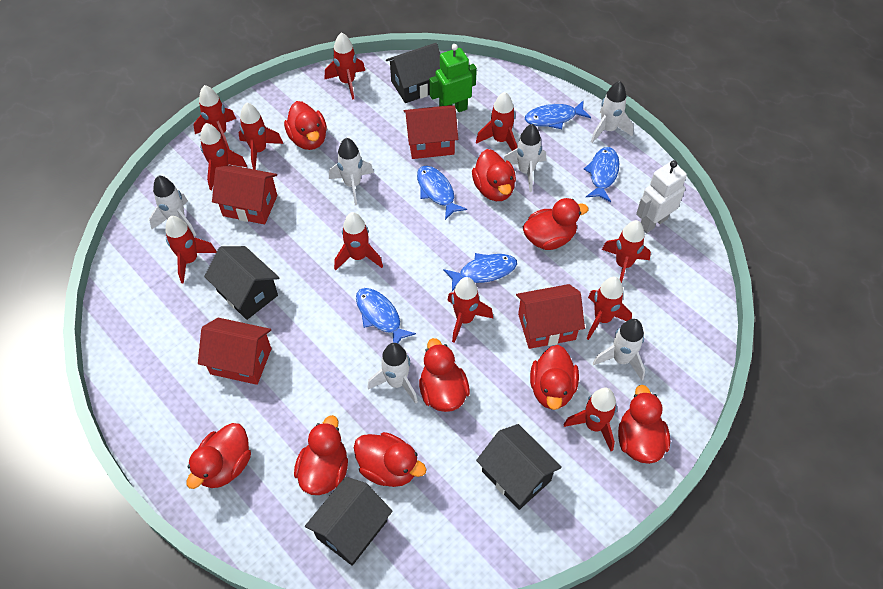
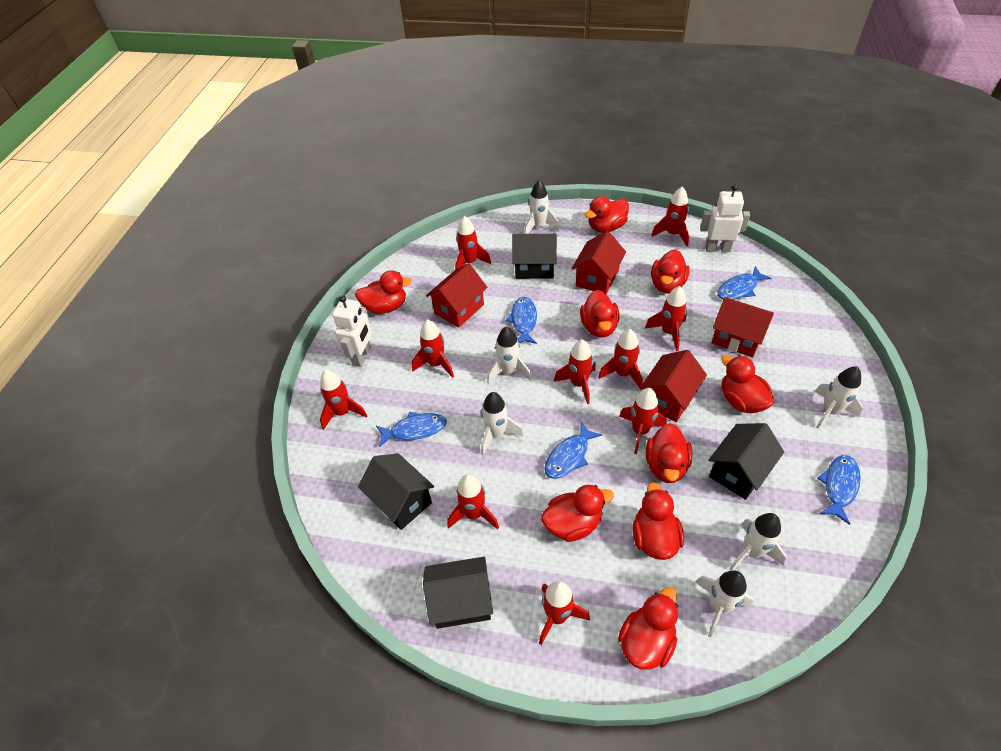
green robot: 1 -> 0
red rocket: 11 -> 10
white robot: 1 -> 2

